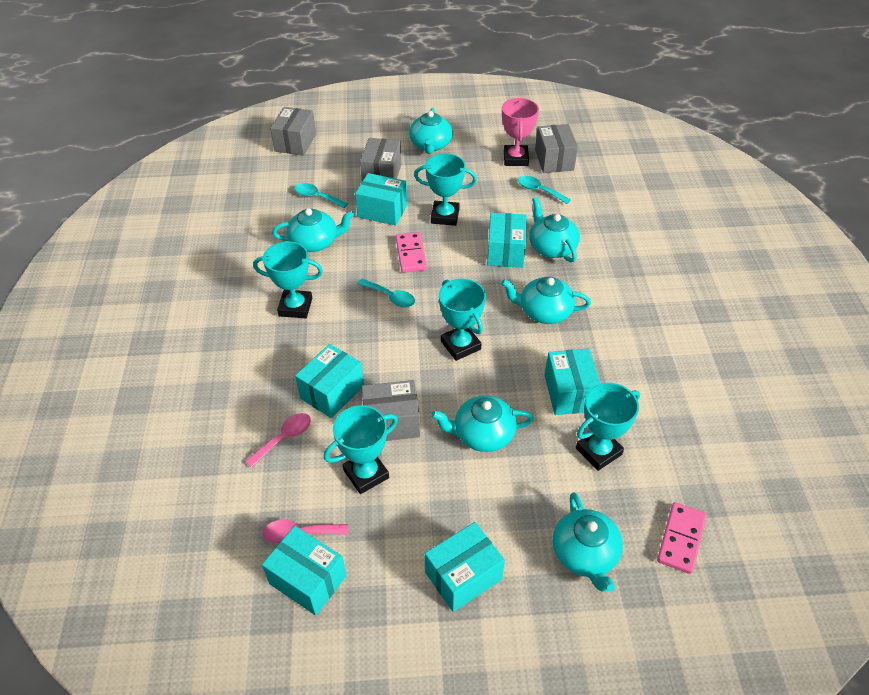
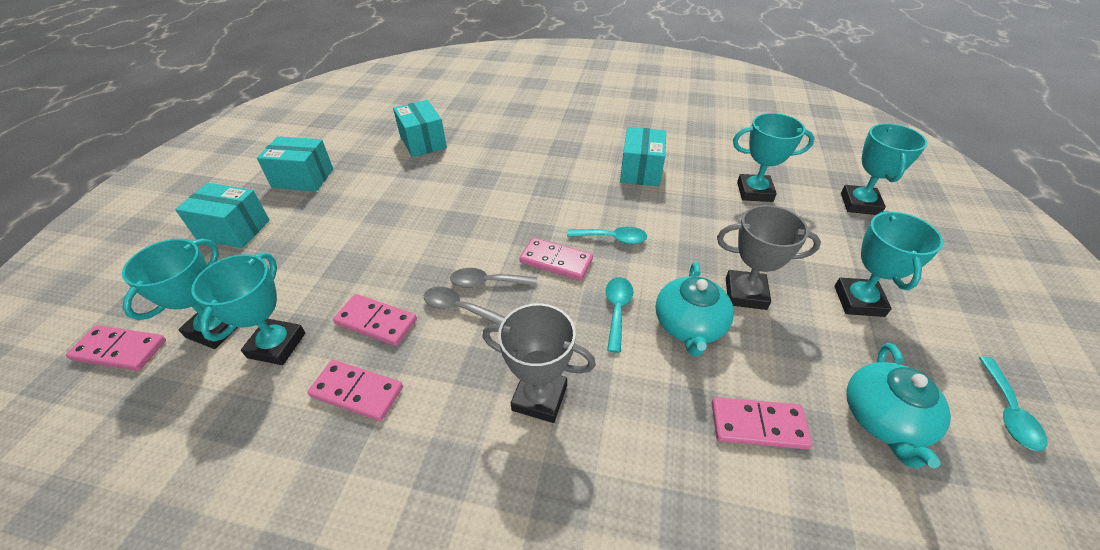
grey box: 4 -> 0
grey spoon: 0 -> 2
grey trophy: 0 -> 2
pink domino: 2 -> 5
pink spoon: 2 -> 0
pink trophy: 1 -> 0
turquoise box: 6 -> 4
turquoise teapot: 6 -> 2

